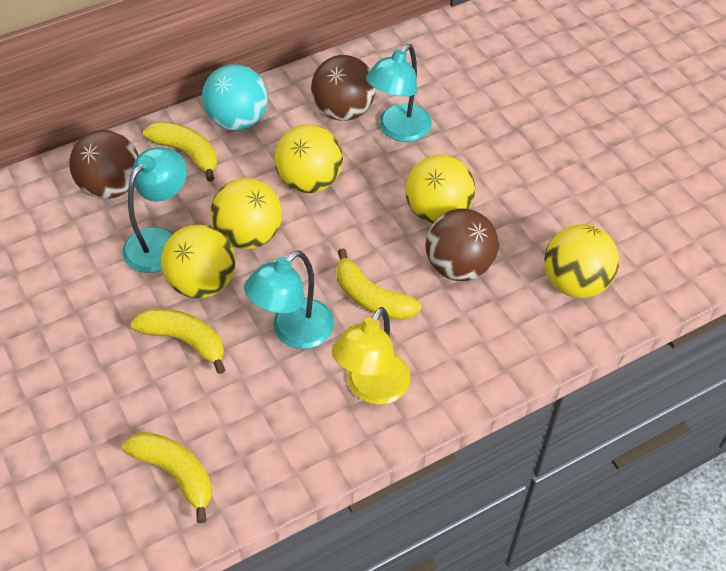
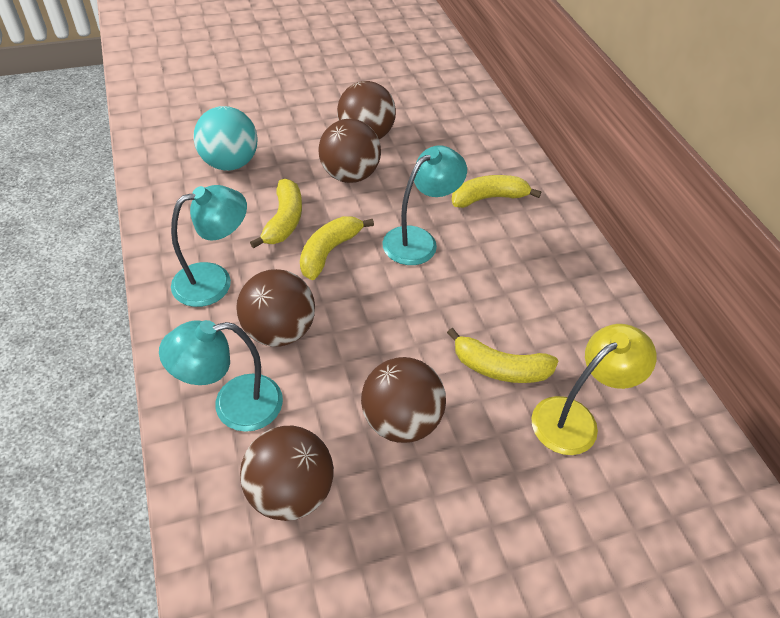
brown ball: 3 -> 5
yellow ball: 5 -> 0

